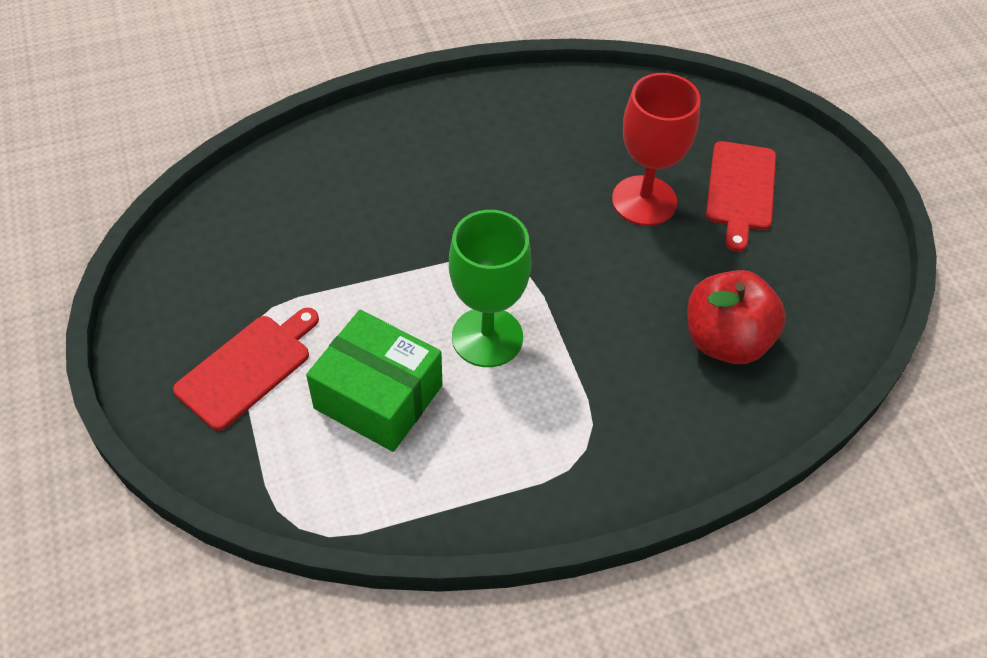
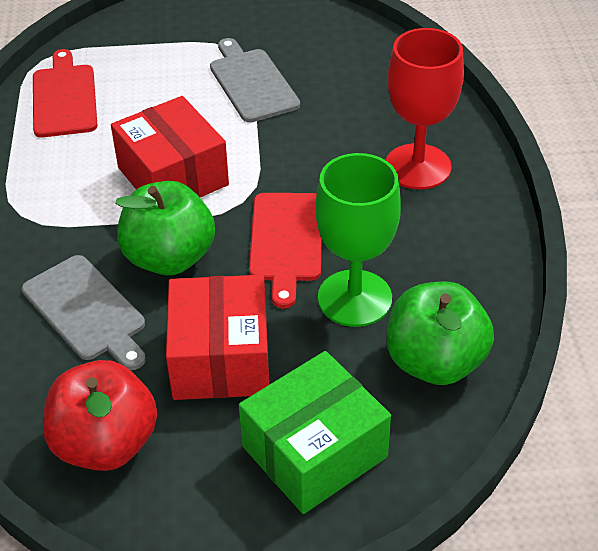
green apple: 0 -> 2
grey cutting board: 0 -> 2
red box: 0 -> 2

